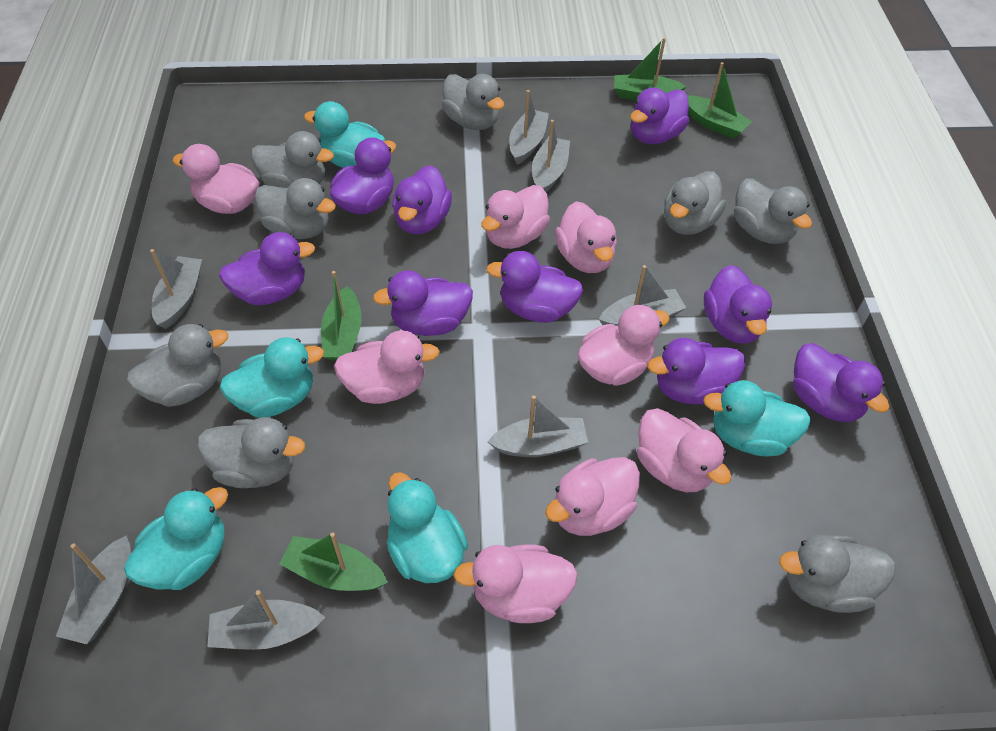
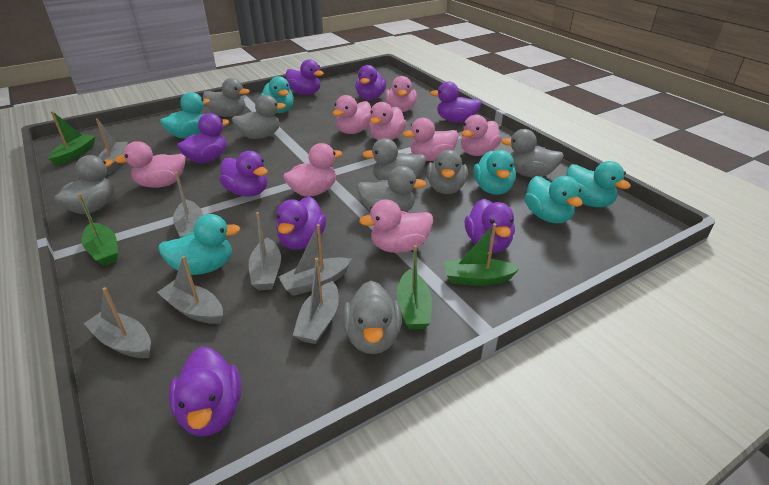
purple duck: 9 -> 8
turquoise duck: 5 -> 6

